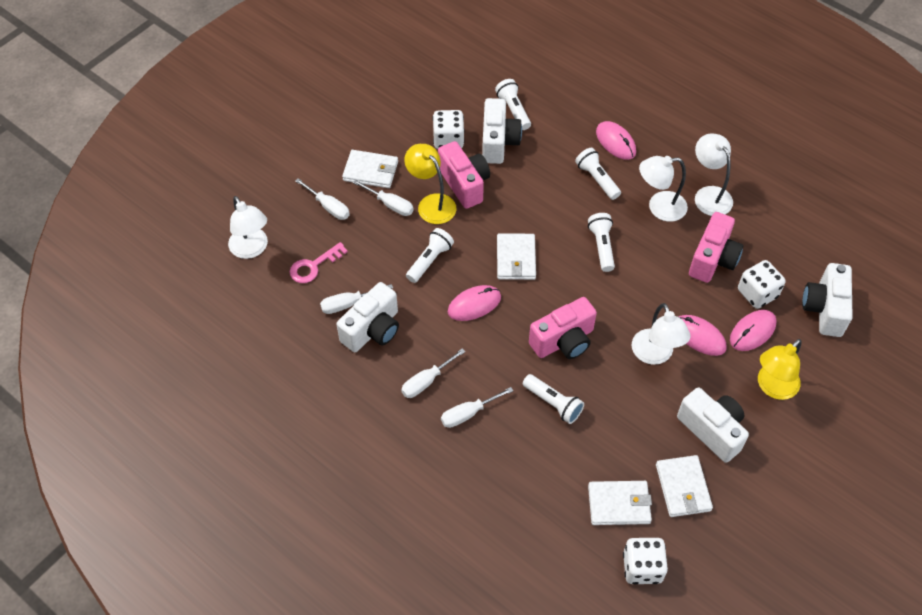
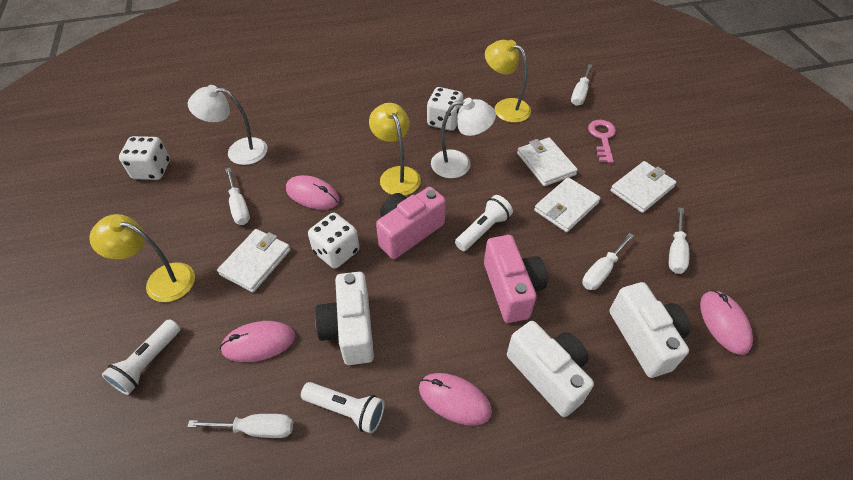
pink camera: 3 -> 2
white camera: 4 -> 3
white flashlight: 5 -> 3
white lamp: 4 -> 2
yellow lamp: 2 -> 3

